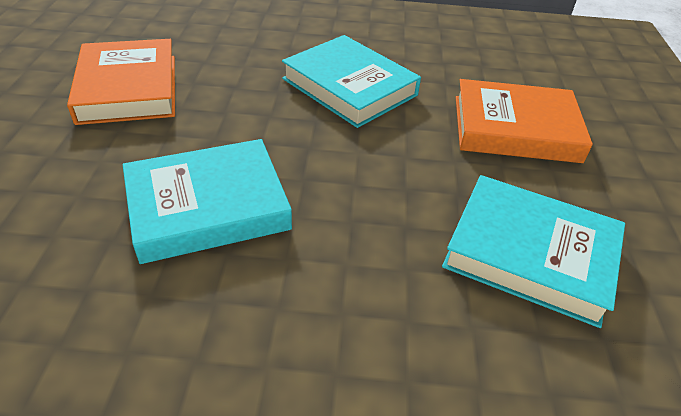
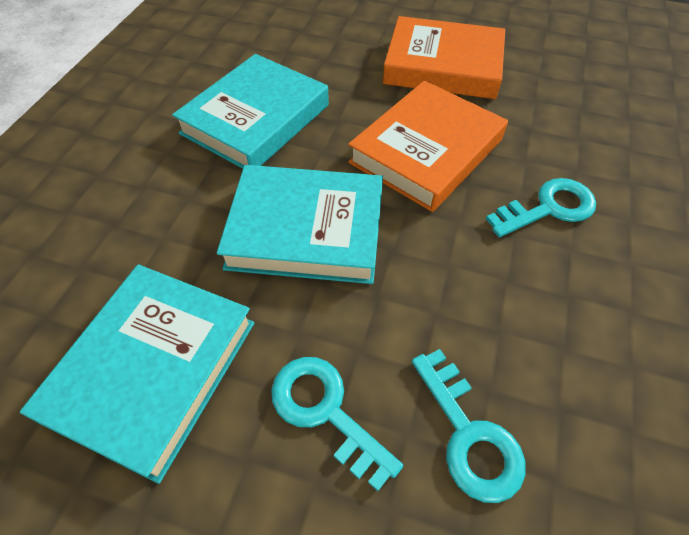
turquoise key: 0 -> 3

